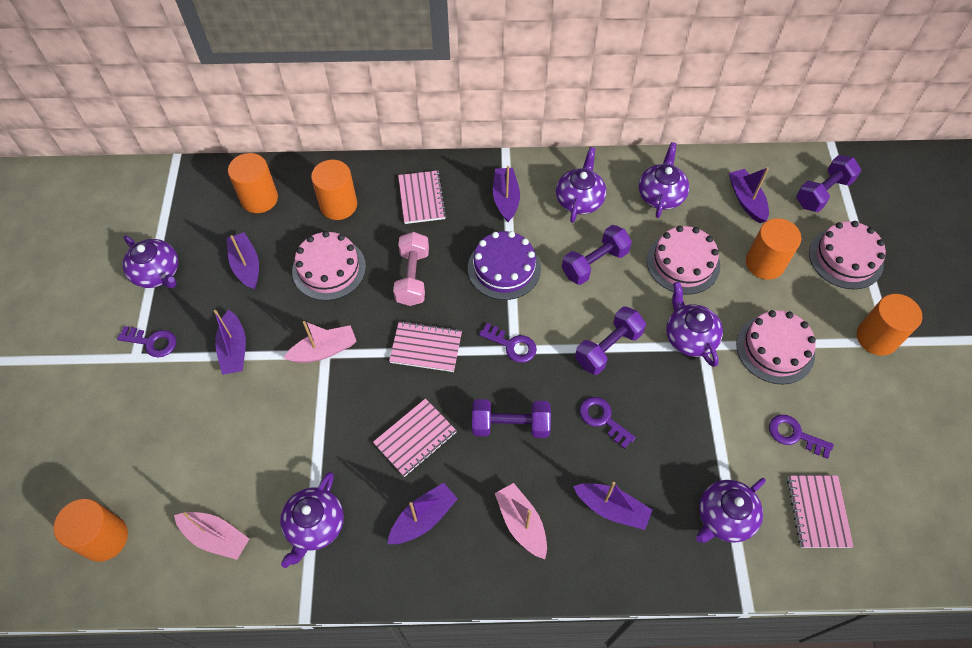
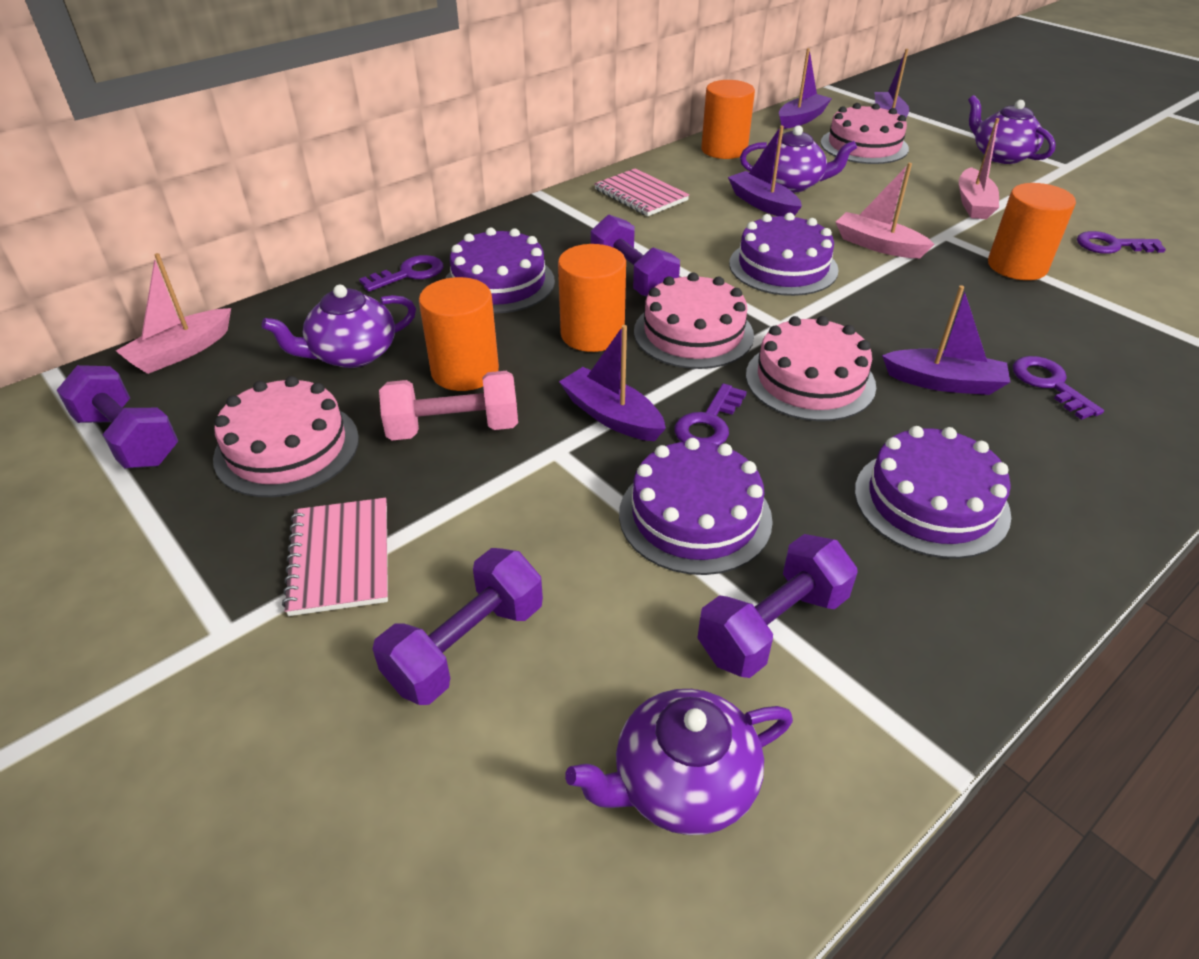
orange cylinder: 5 -> 4
pink notebook: 4 -> 2
purple boat: 6 -> 5
purple cake: 1 -> 4
purple teapot: 6 -> 4

